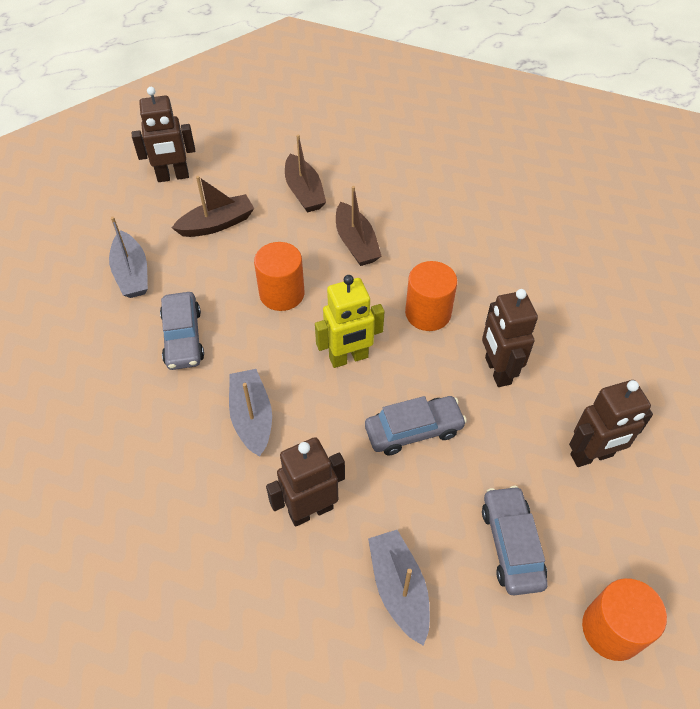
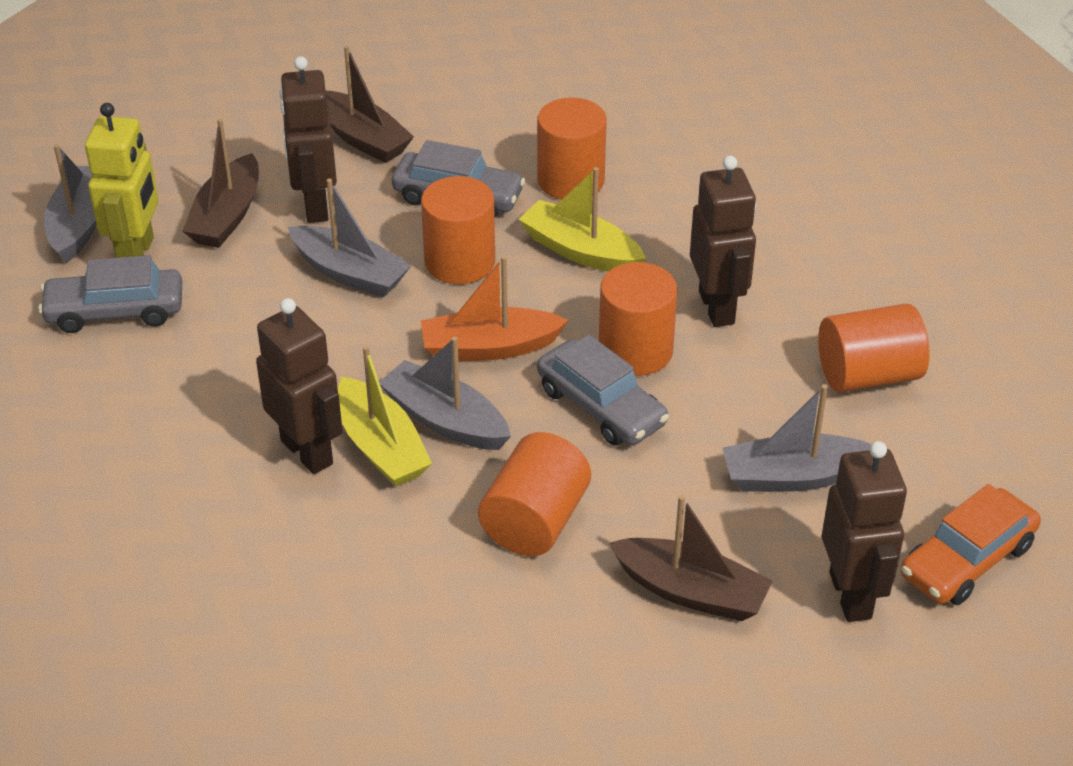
grey boat: 3 -> 4
orange boat: 0 -> 1
orange car: 0 -> 1
orange cylinder: 3 -> 5
yellow boat: 0 -> 2

